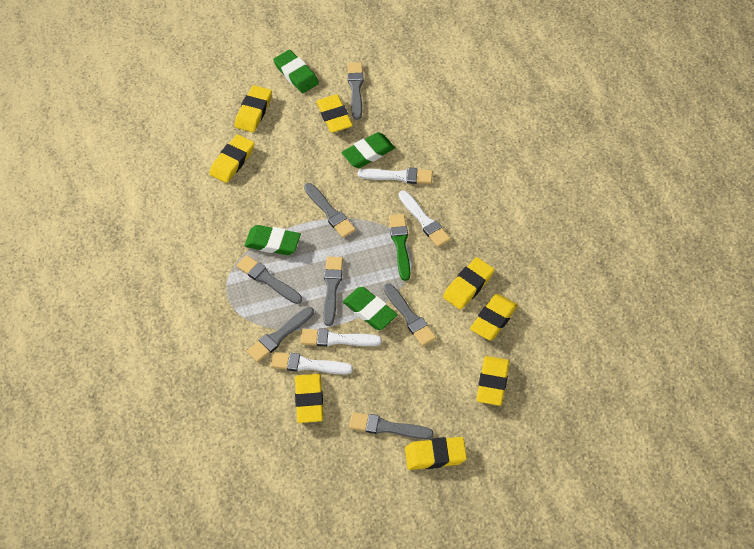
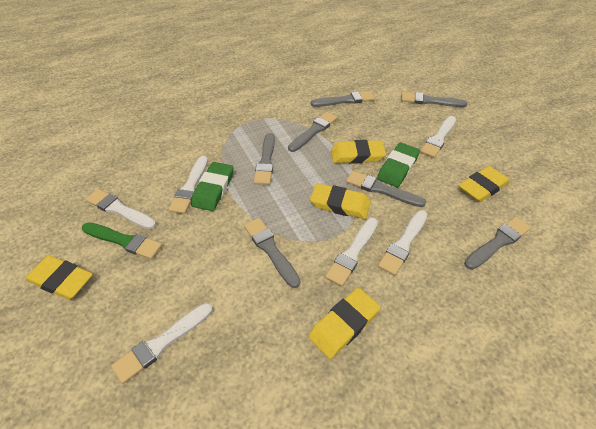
green eraser: 4 -> 2
white brush: 4 -> 6
yellow eraser: 8 -> 5

